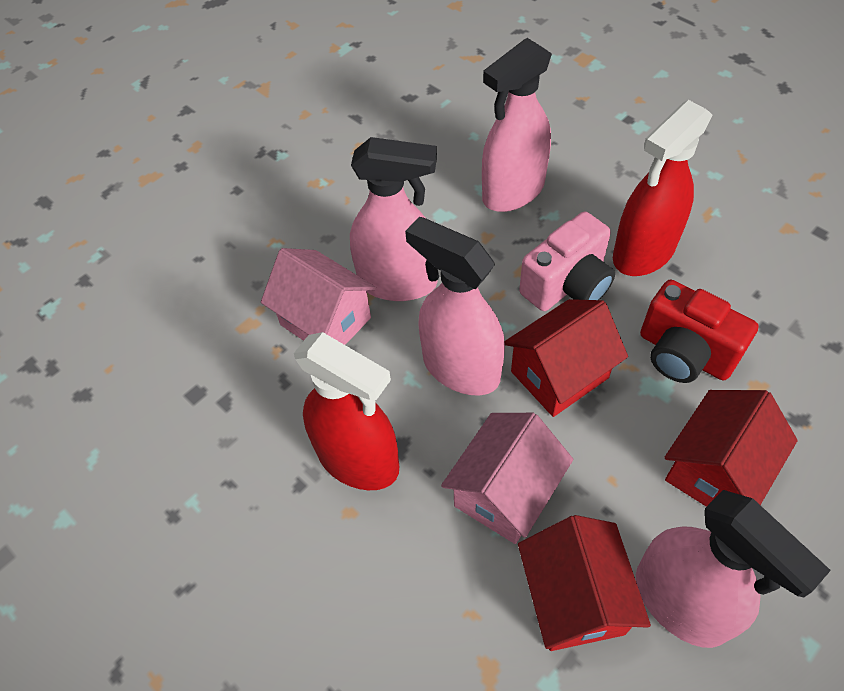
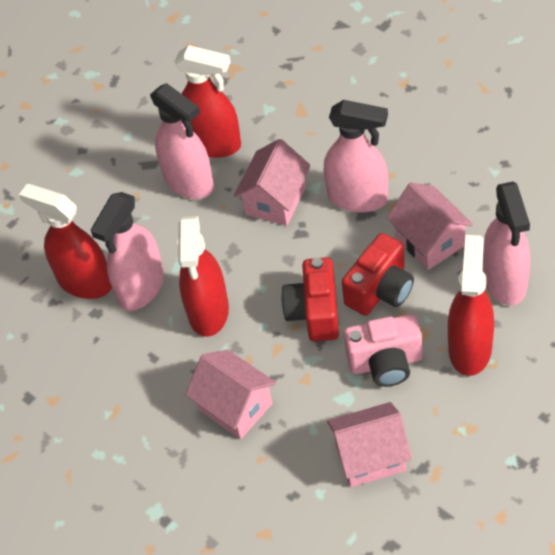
pink house: 2 -> 4
red camera: 1 -> 2
red house: 3 -> 0
red spray bottle: 2 -> 4

